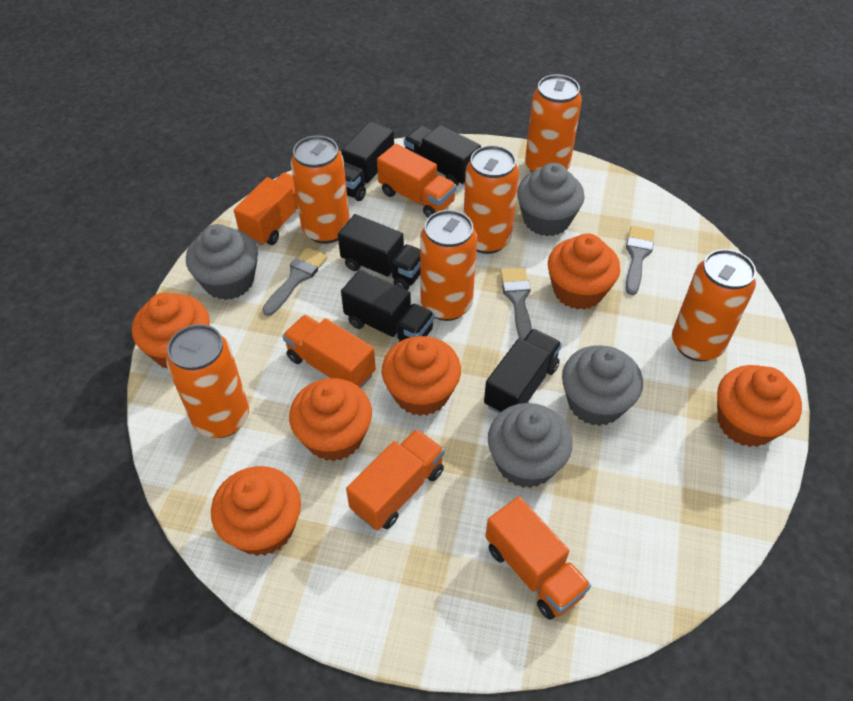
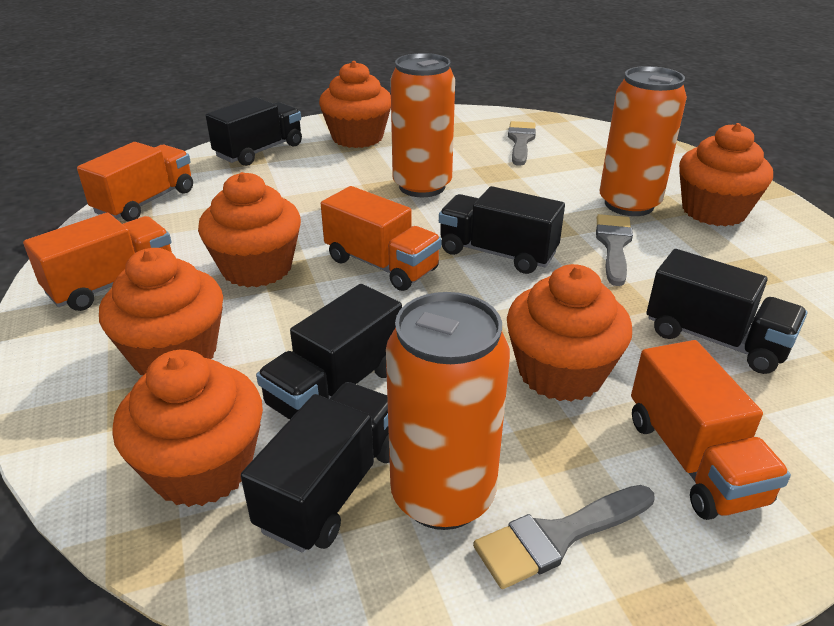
grey cupcake: 4 -> 0
orange can: 6 -> 3
orange truck: 5 -> 4

